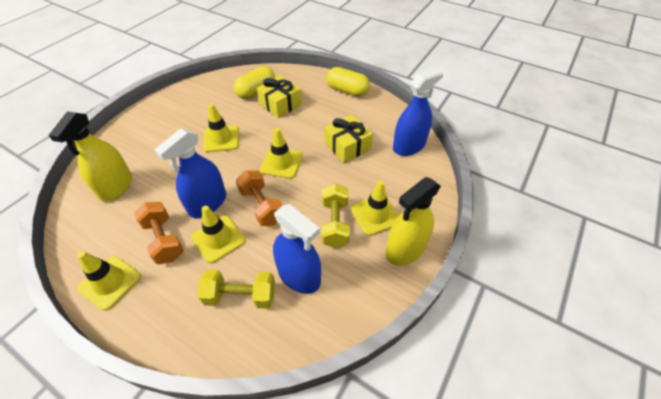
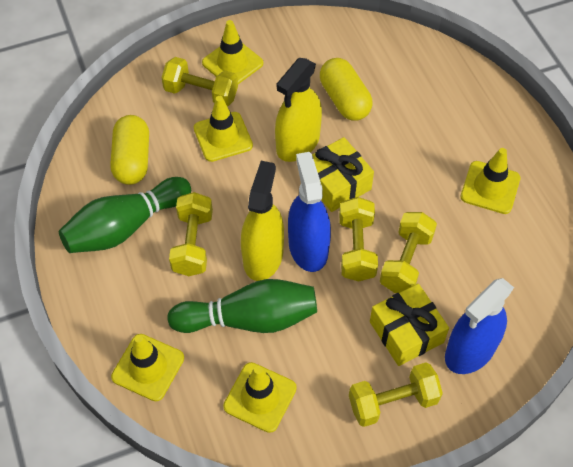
blue spray bottle: 3 -> 2
green bowling pin: 0 -> 2
orange dumbbell: 2 -> 0
yellow dumbbell: 2 -> 5

